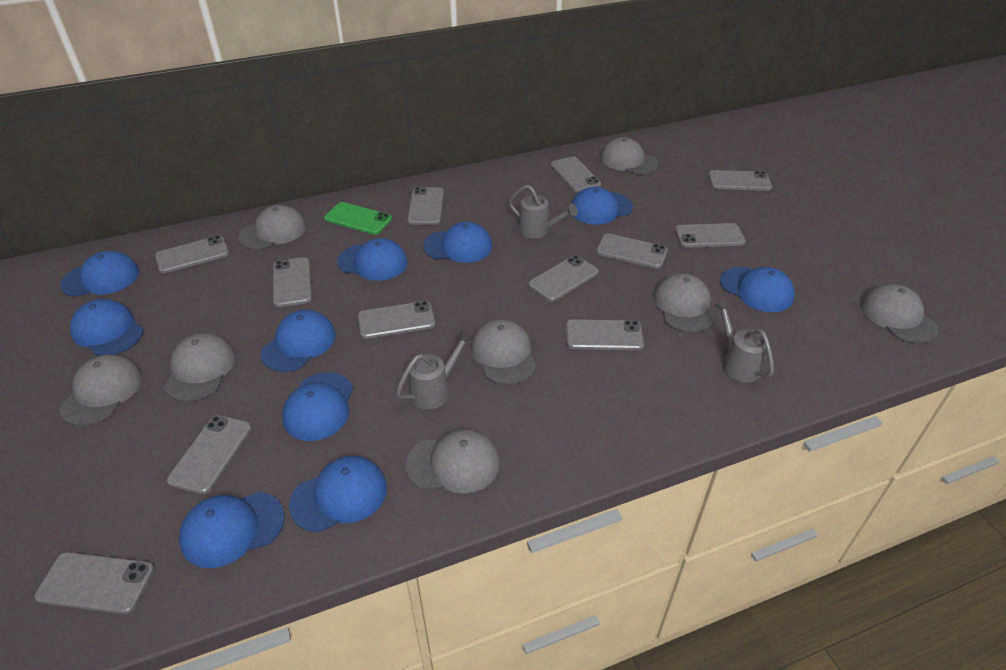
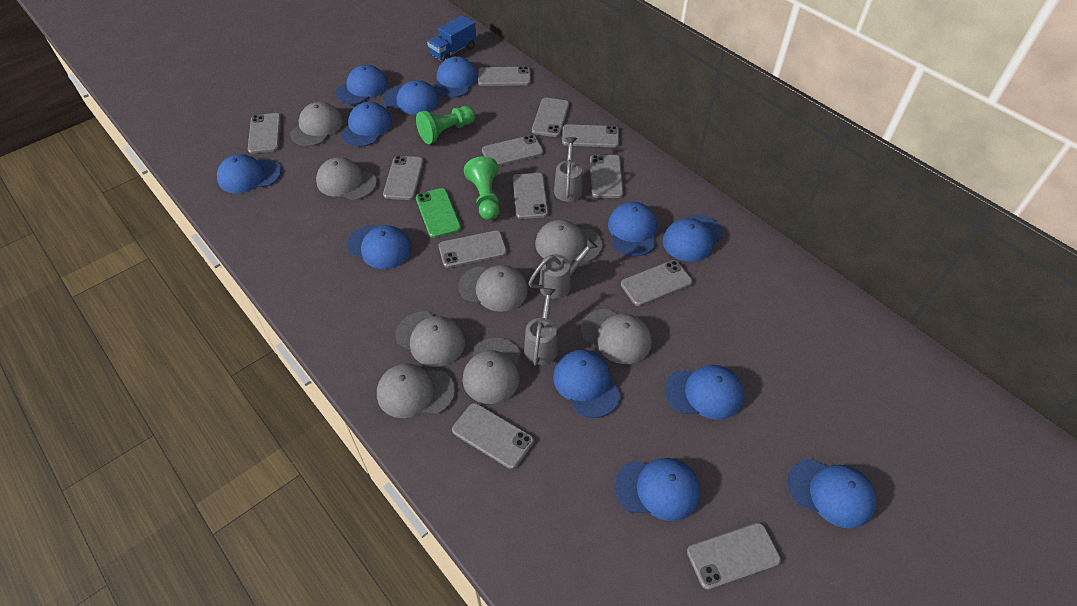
blue cap: 10 -> 12
blue truck: 0 -> 1
green pawn: 0 -> 2

